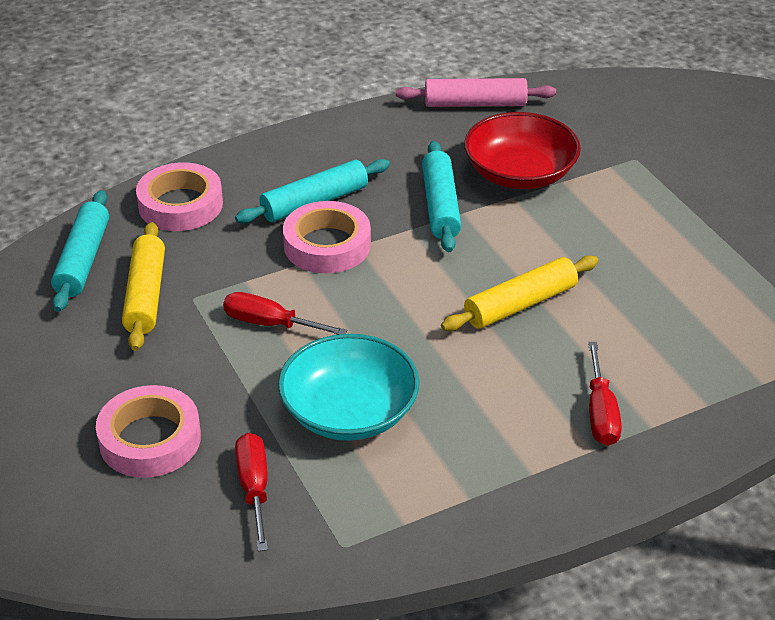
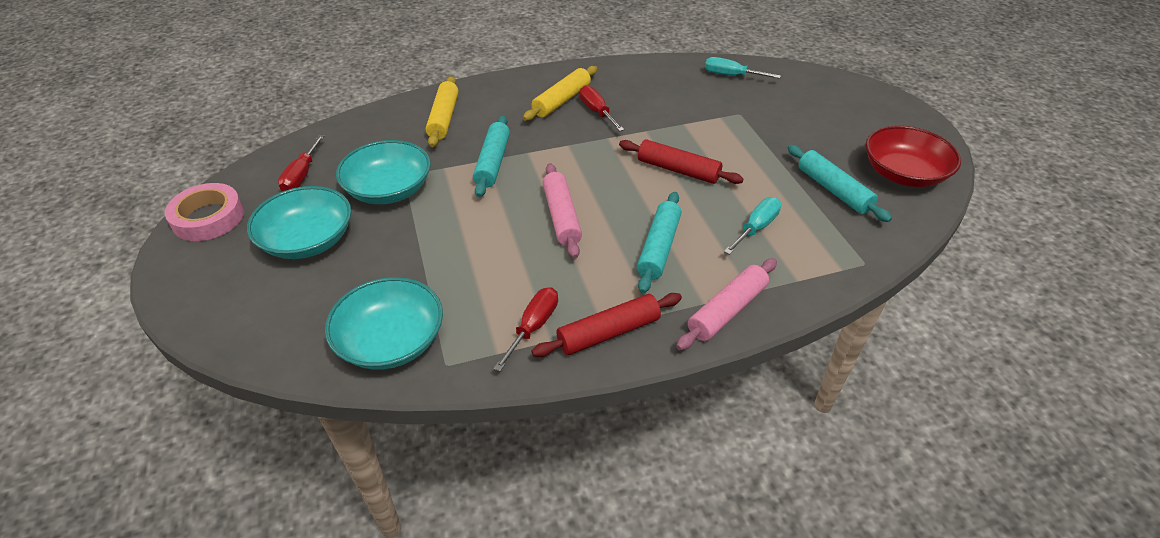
pink rolling pin: 1 -> 2
pink tape: 3 -> 1
red rolling pin: 0 -> 2
turquoise bowl: 1 -> 3
turquoise screwdriver: 0 -> 2

